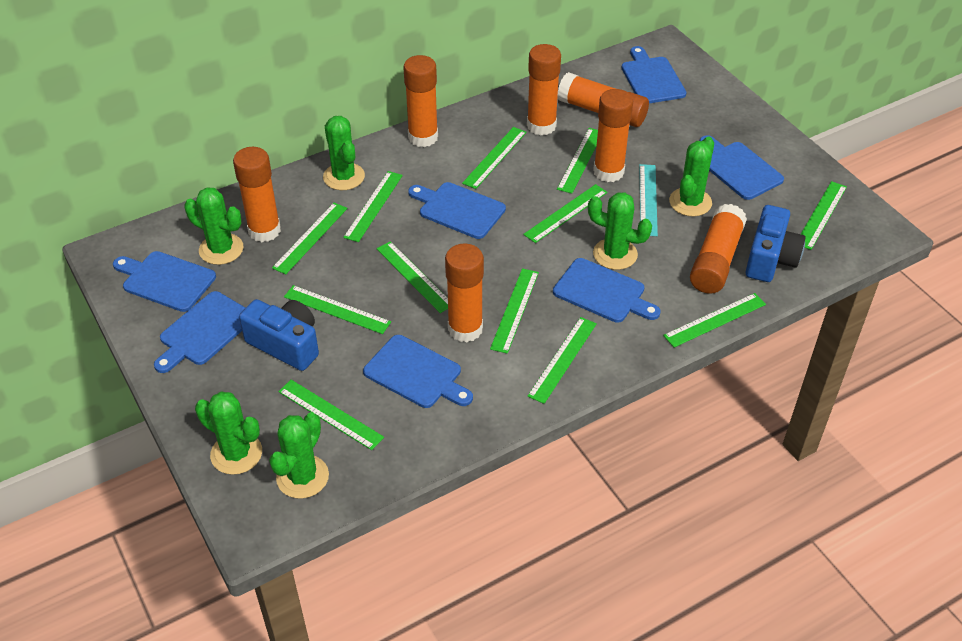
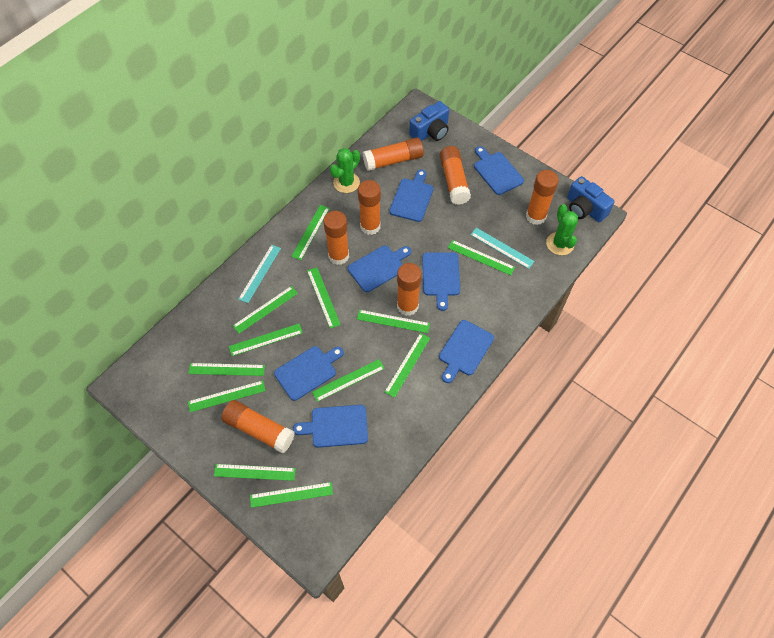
green cactus: 6 -> 2
turquoise ruler: 1 -> 2

